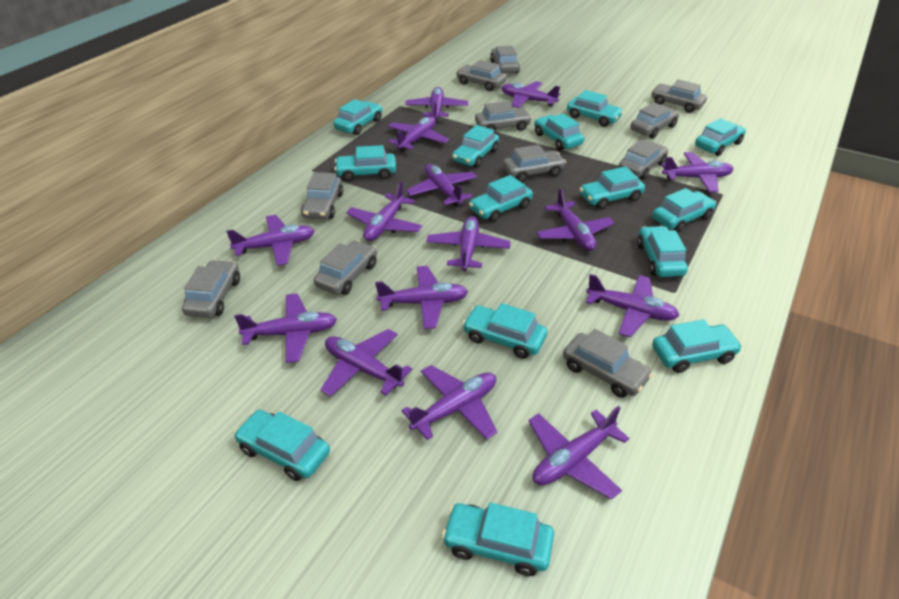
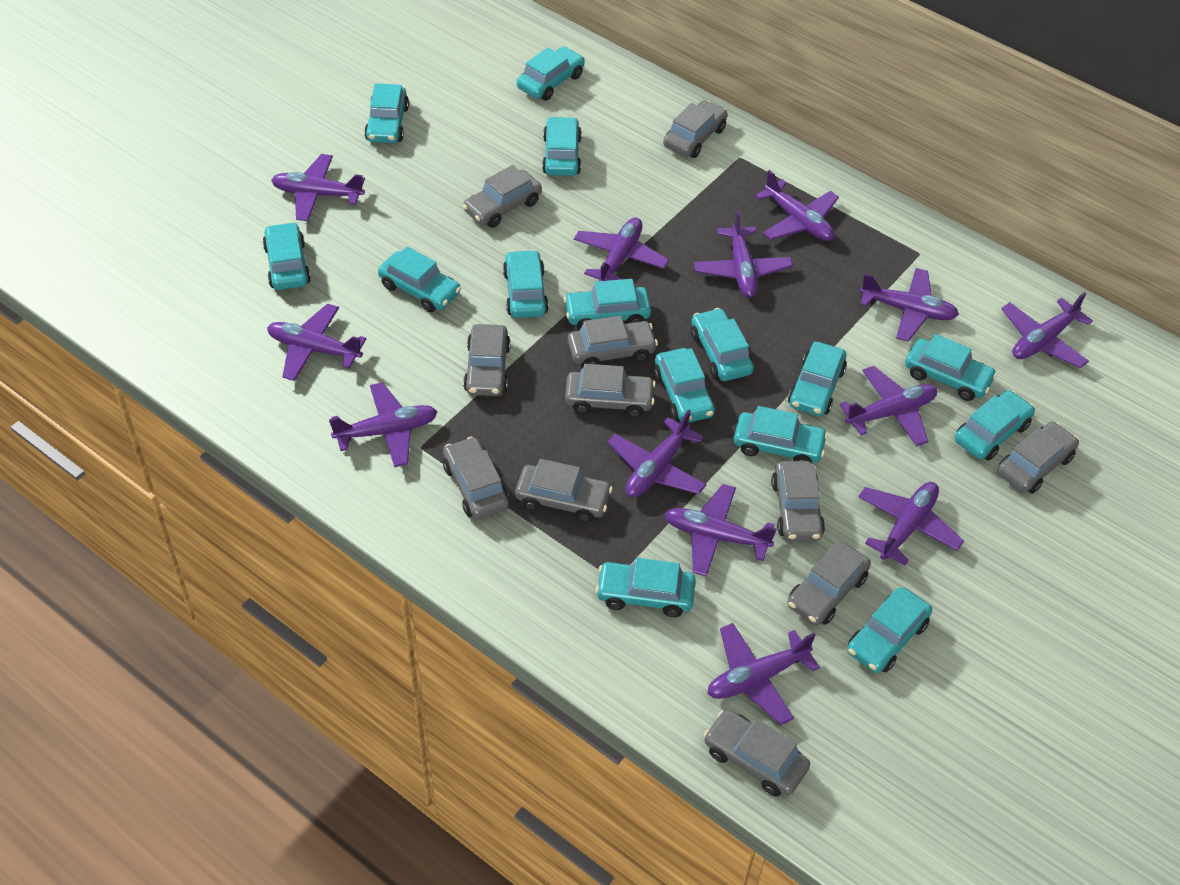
purple plane: 15 -> 13
turquoise car: 14 -> 15

